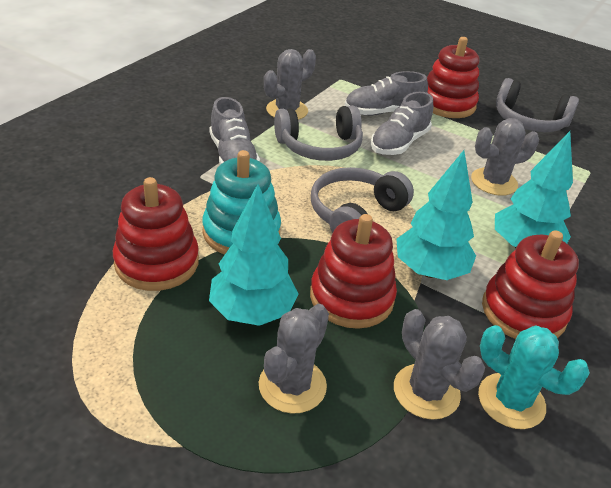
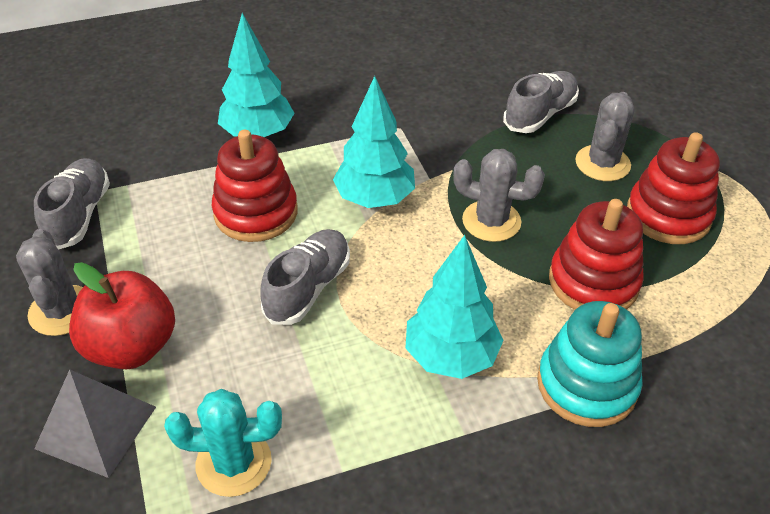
grey cactus: 4 -> 3
grey headphones: 3 -> 0
grey pyramid: 0 -> 1
red apple: 0 -> 1
red stacking toy: 4 -> 3

